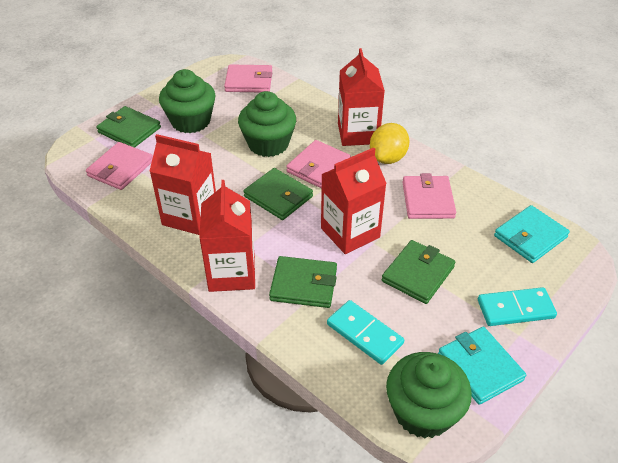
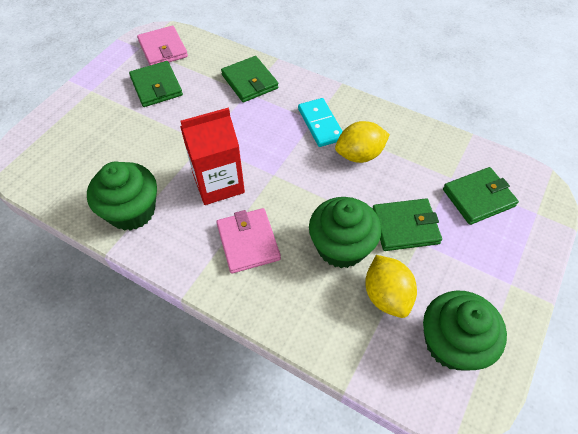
pink wallet: 4 -> 2
red carton: 4 -> 1
turquoise domino: 2 -> 1
turquoise wallet: 2 -> 0
yellow lemon: 1 -> 2

